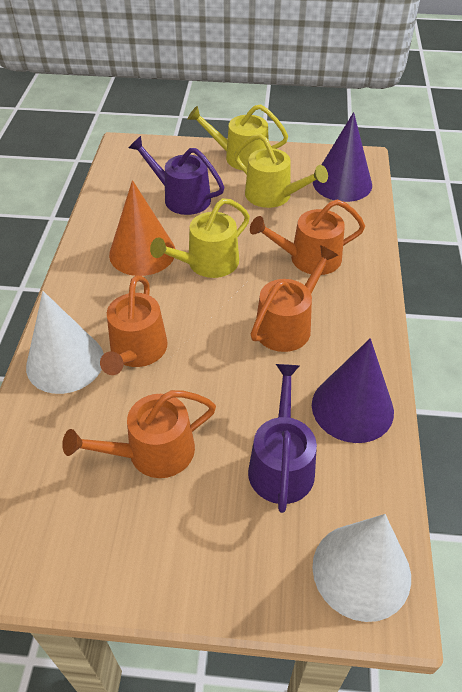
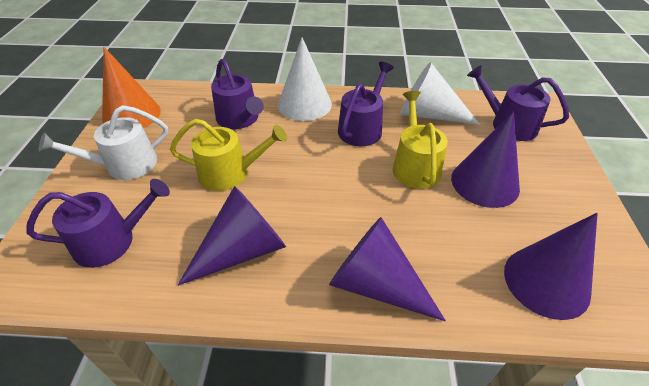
orange watering can: 4 -> 0
purple cone: 2 -> 4
purple watering can: 2 -> 4
white watering can: 0 -> 1
yellow watering can: 3 -> 2

